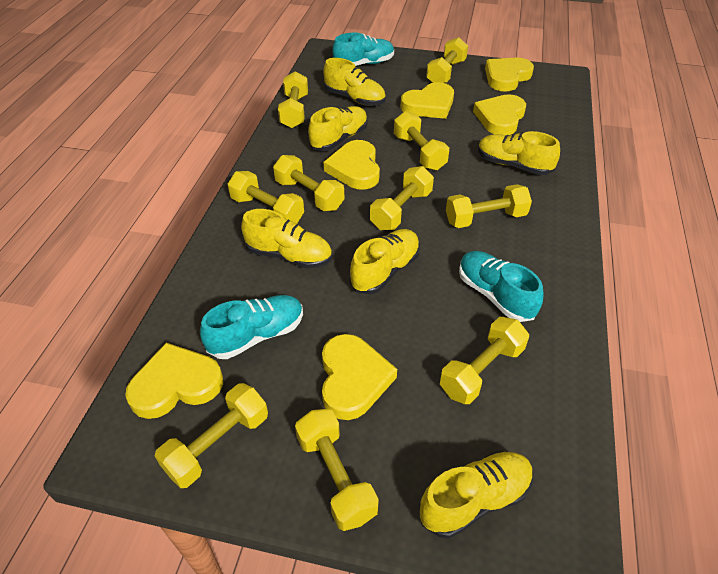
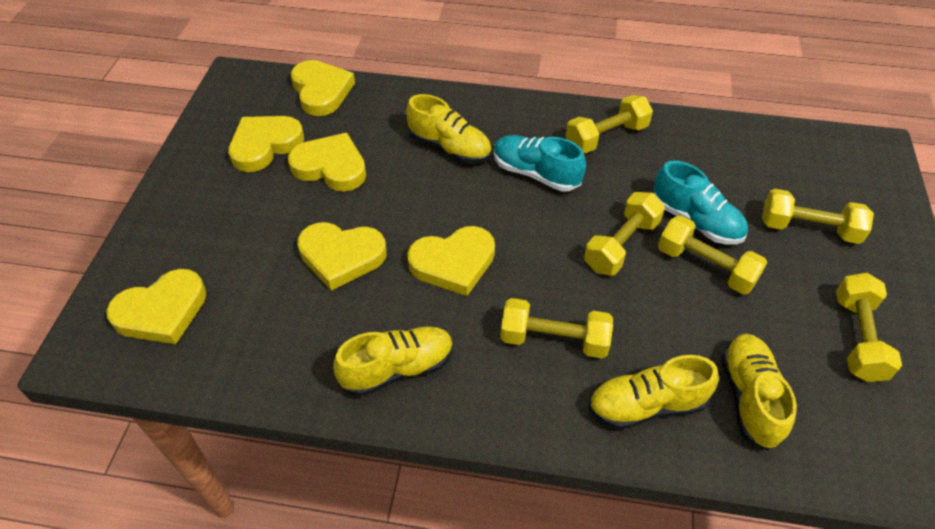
turquoise shoe: 3 -> 2
yellow dumbbell: 10 -> 6
yellow shoe: 6 -> 4

